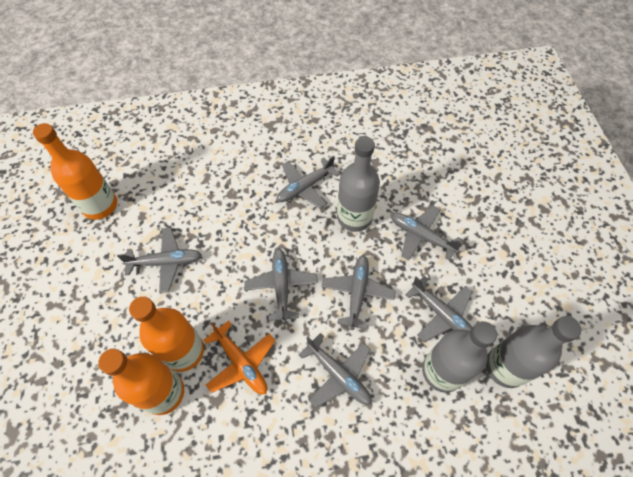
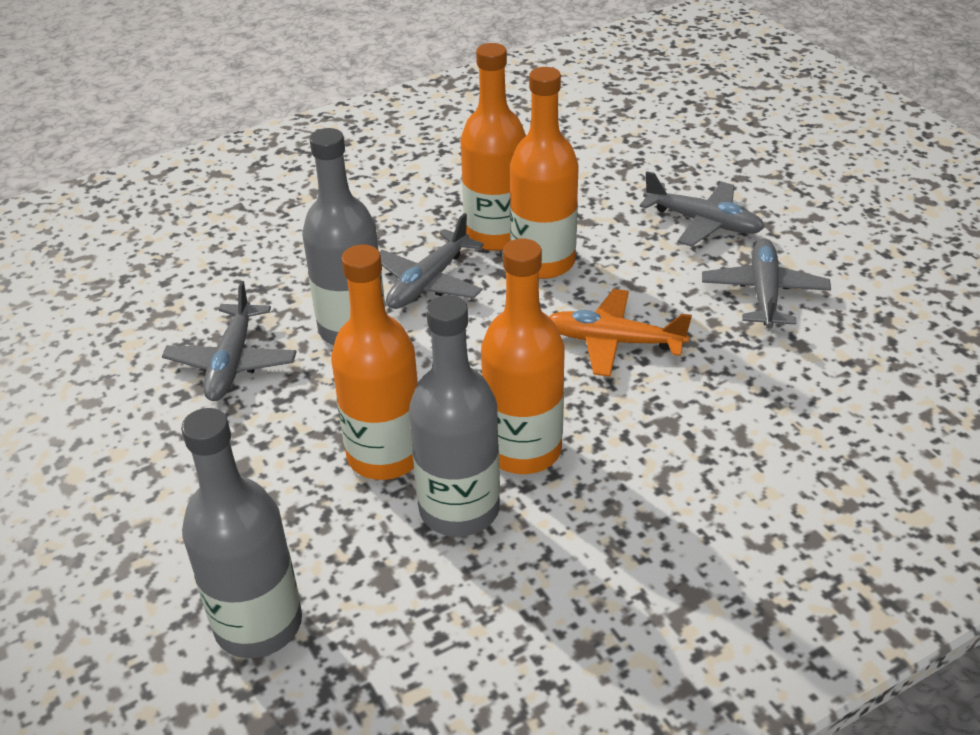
grey plane: 7 -> 4
orange bottle: 3 -> 4

